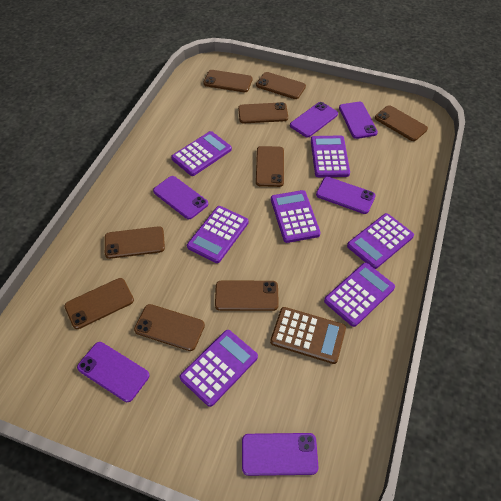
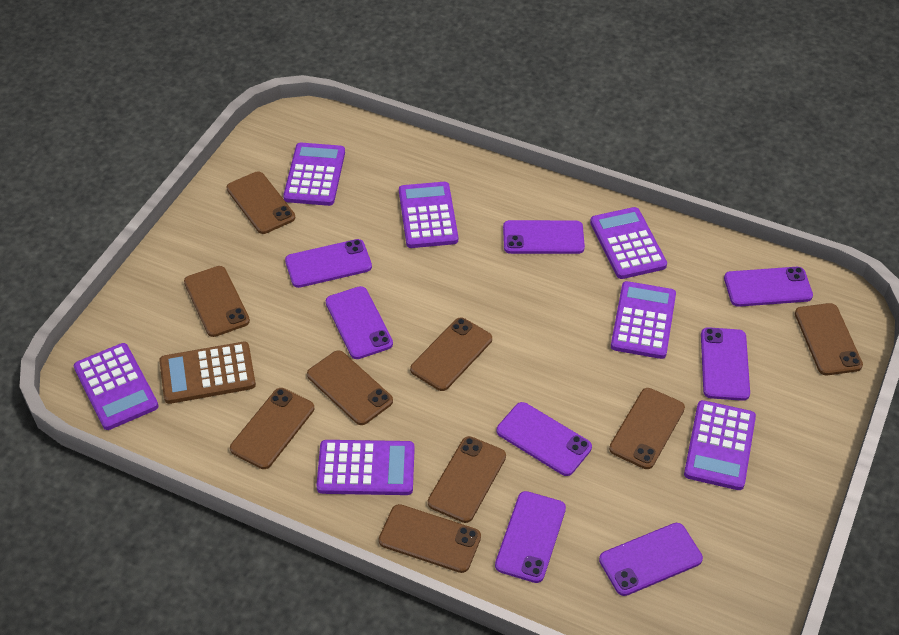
purple phone: 6 -> 8

